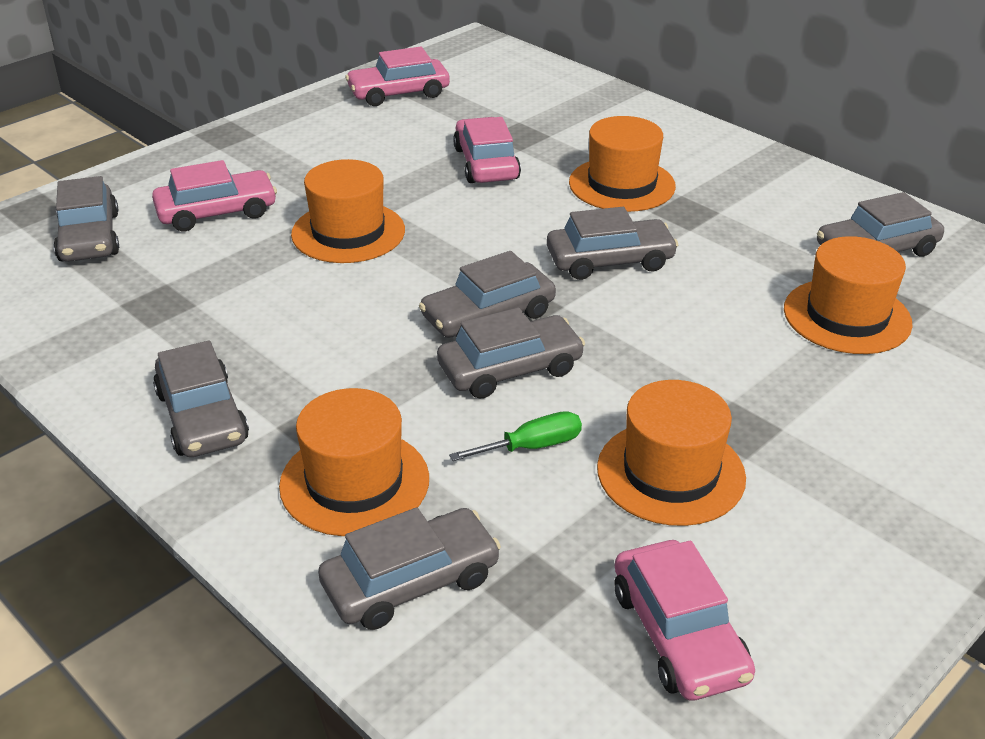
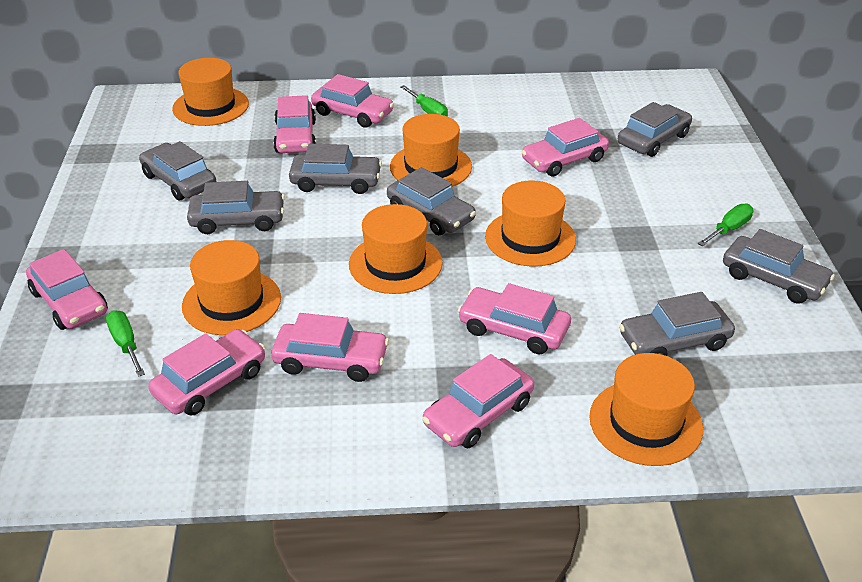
green screwdriver: 1 -> 3
orange hat: 5 -> 6
pink car: 4 -> 8

